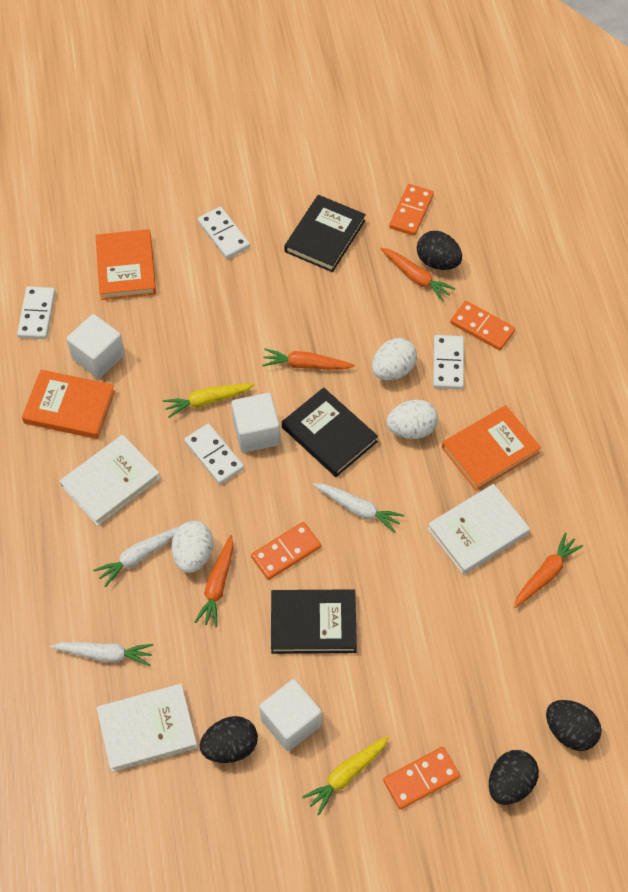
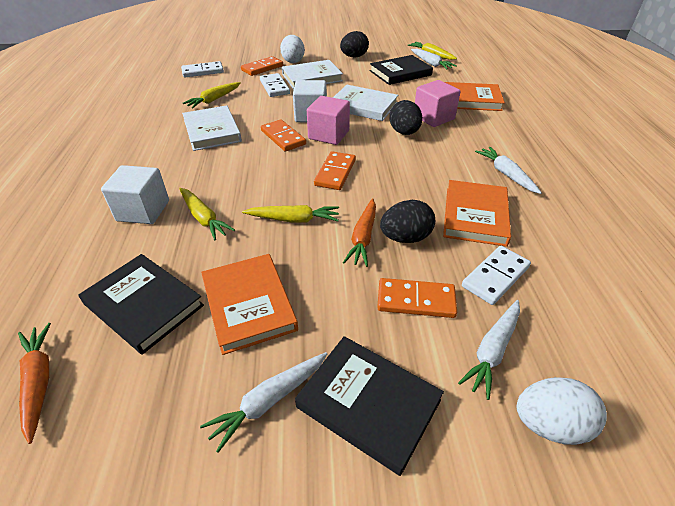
black egg: 4 -> 3
orange carrot: 4 -> 2
pink cube: 0 -> 2
white carrot: 3 -> 4
white cube: 3 -> 2
white domino: 4 -> 3
white egg: 3 -> 2
yellow carrot: 2 -> 4

